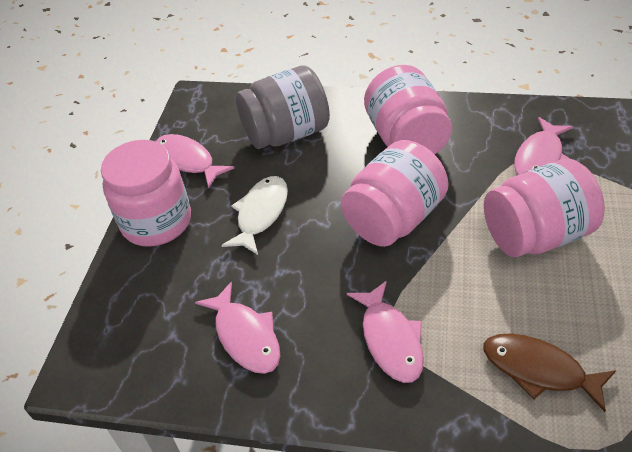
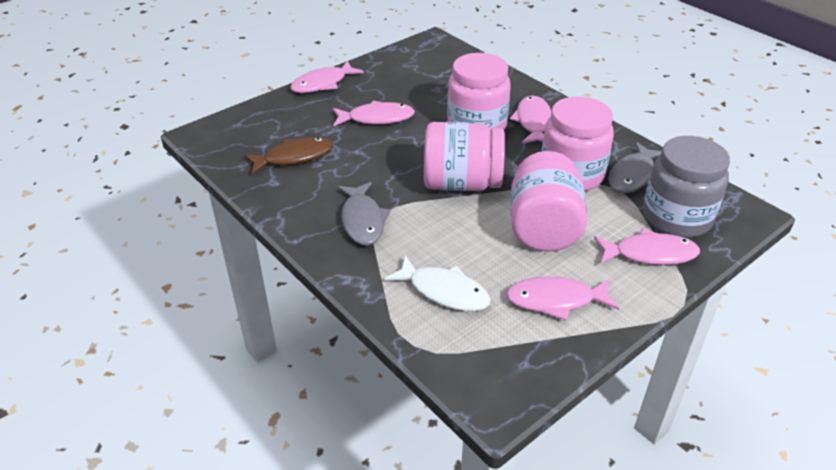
grey fish: 0 -> 2
pink fish: 4 -> 5

